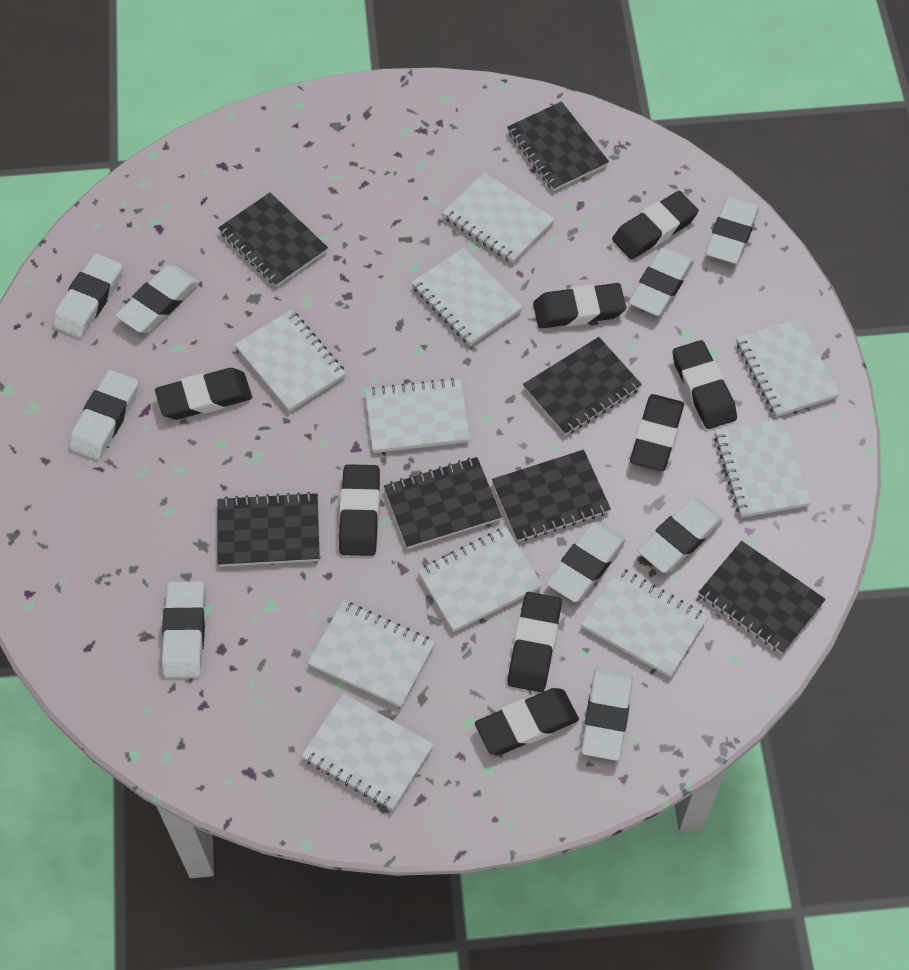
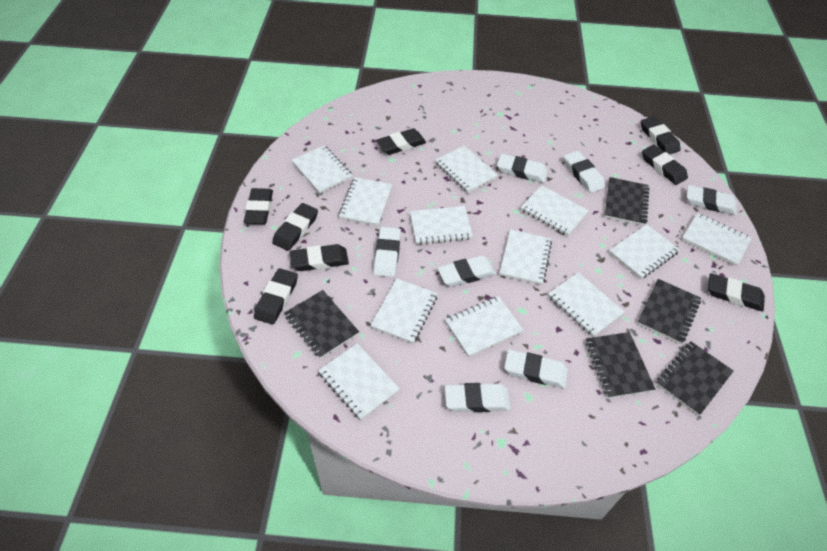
black notebook: 7 -> 5
white eraser: 9 -> 7
white notebook: 10 -> 12

